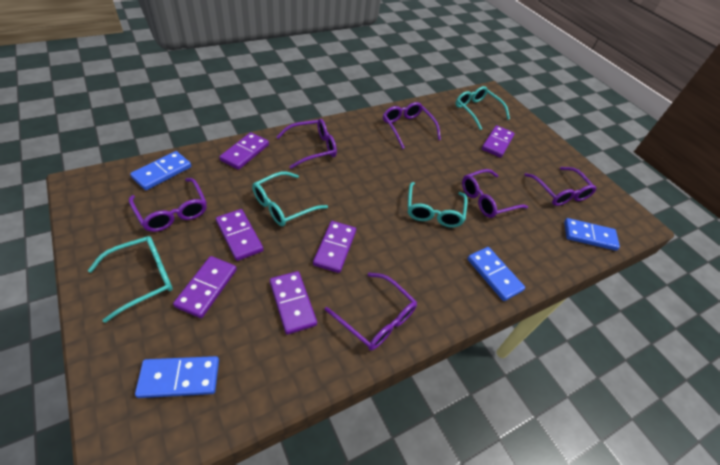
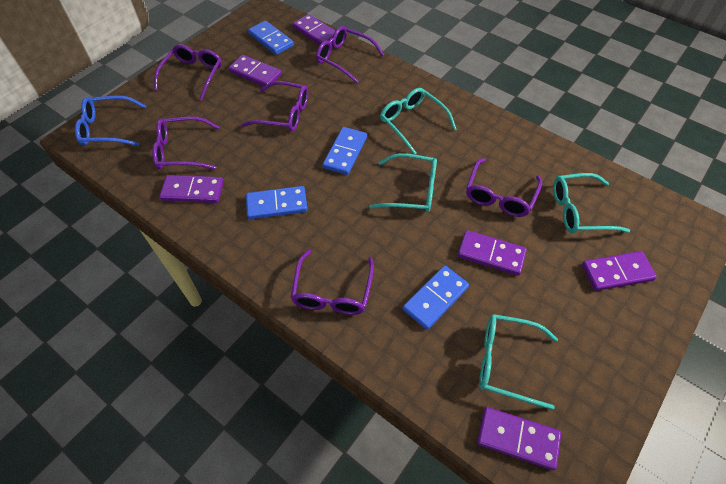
blue glasses: 0 -> 1

